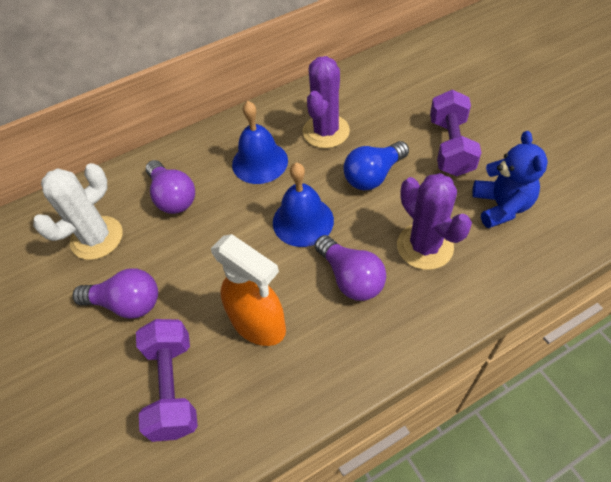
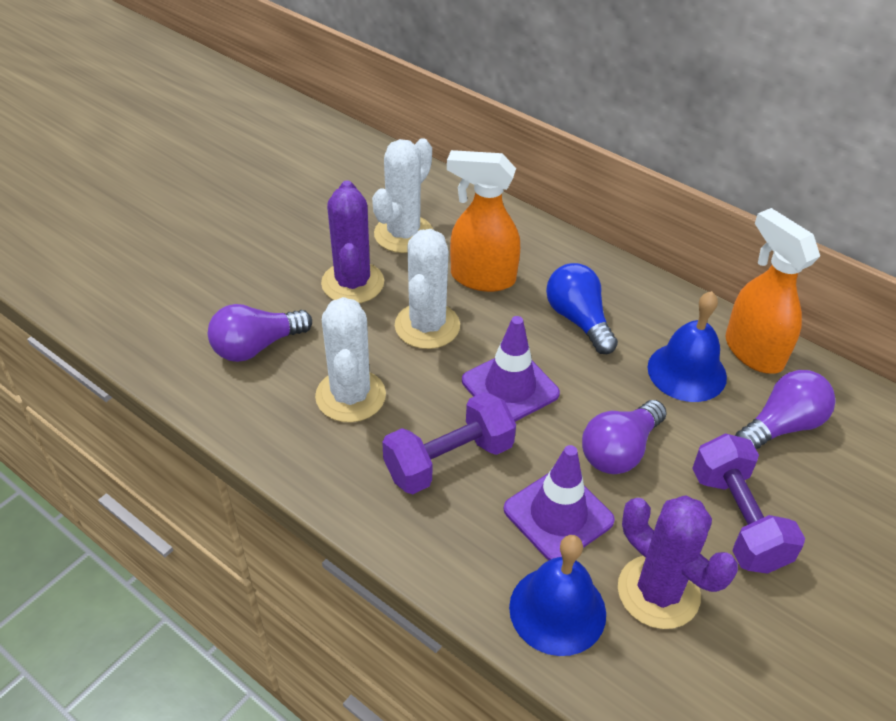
blue teddy bear: 1 -> 0
orange spray bottle: 1 -> 2
purple traffic cone: 0 -> 2
white cactus: 1 -> 3

